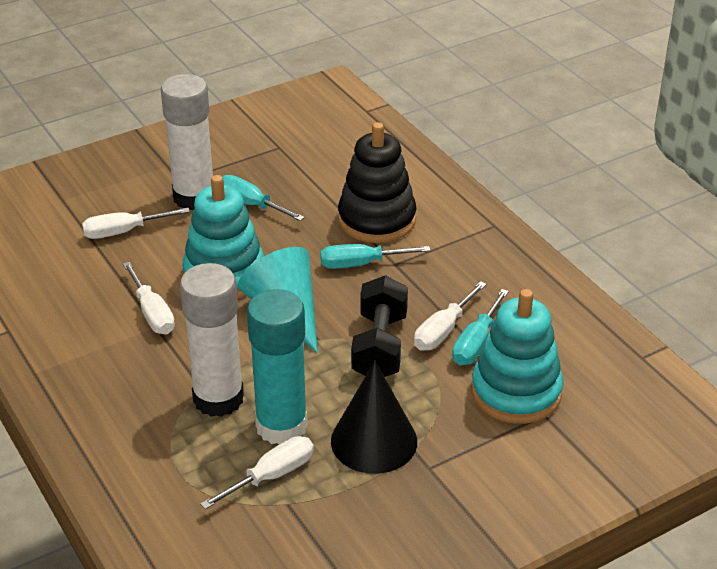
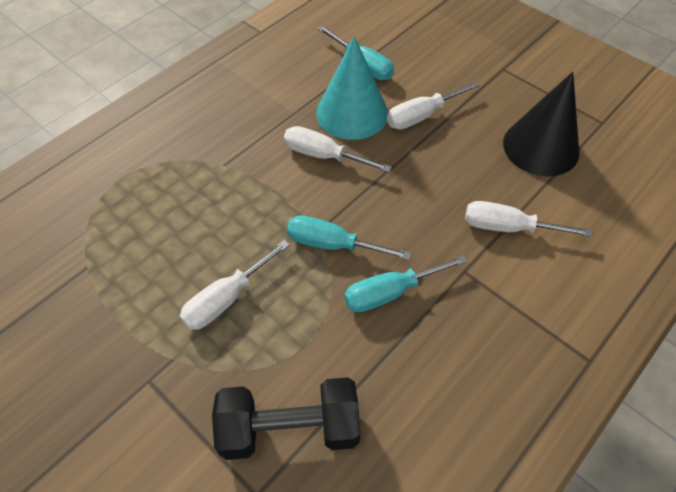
black stacking toy: 1 -> 0
turquoise glue stick: 1 -> 0
turquoise stacking toy: 2 -> 0
white glue stick: 2 -> 0

